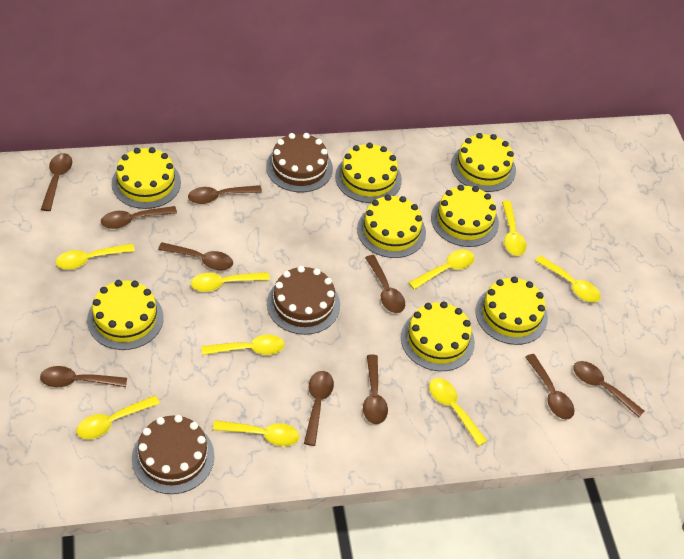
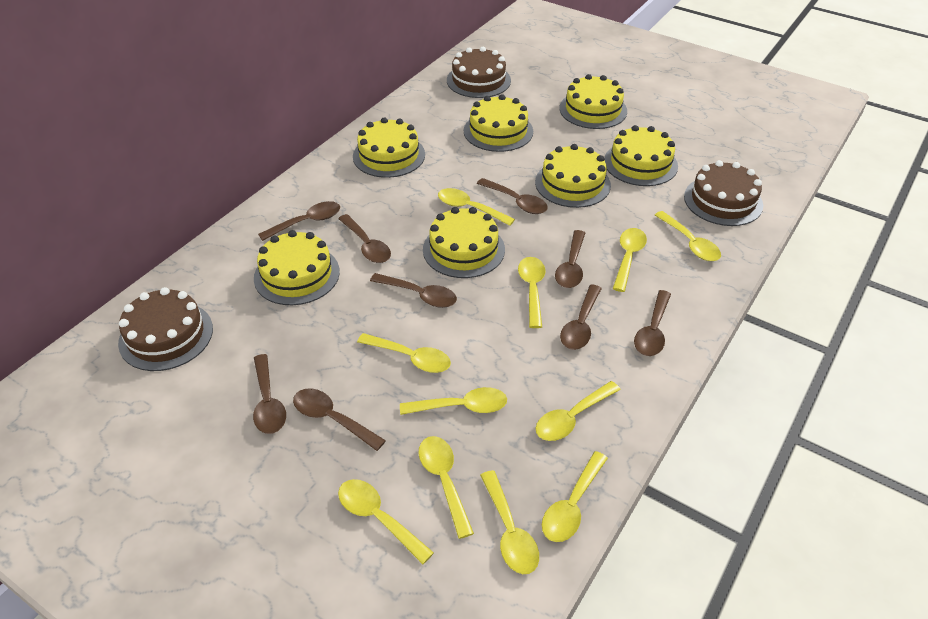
brown spoon: 10 -> 9
yellow cake: 8 -> 7
yellow spoon: 9 -> 11

